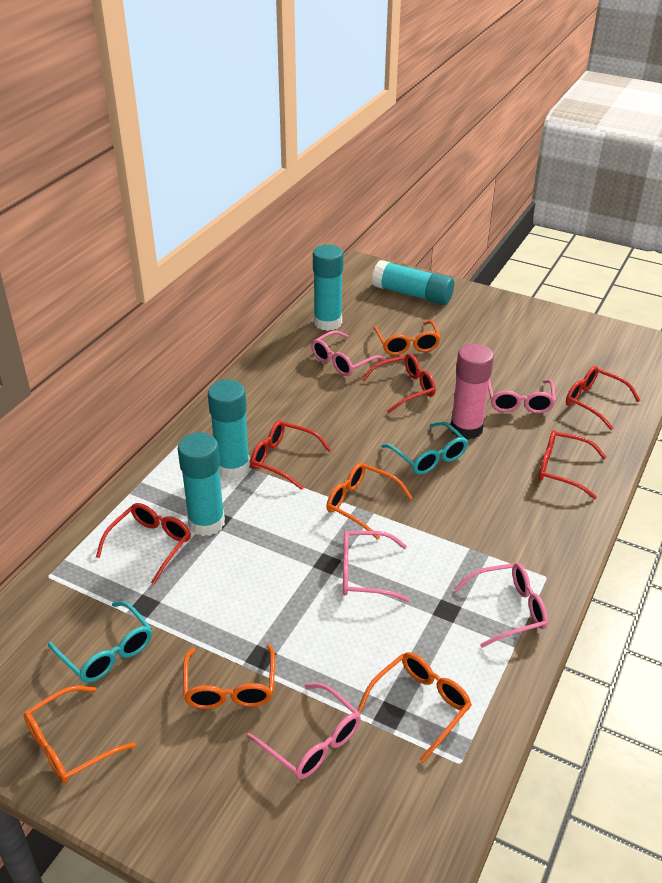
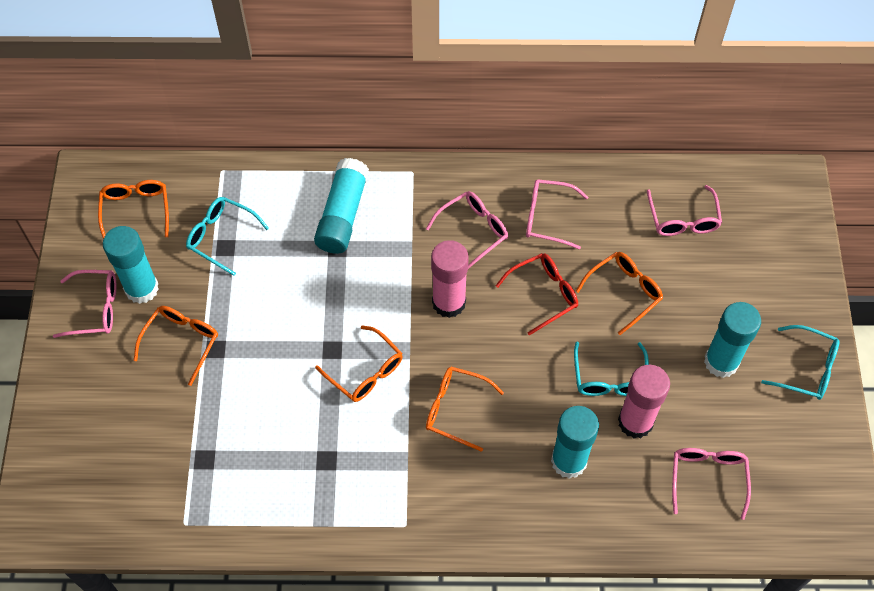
pink glue stick: 1 -> 2
red glasses: 5 -> 1
turquoise glasses: 2 -> 3

